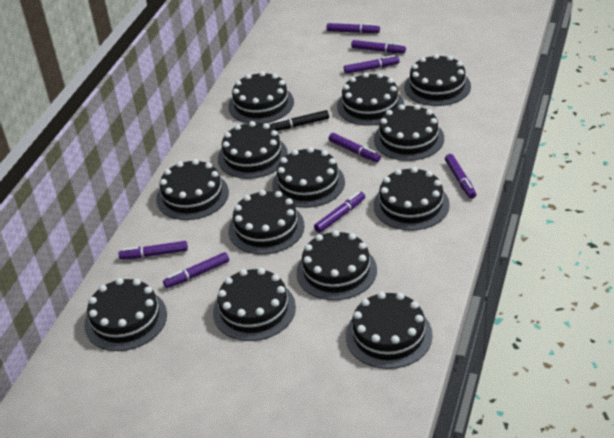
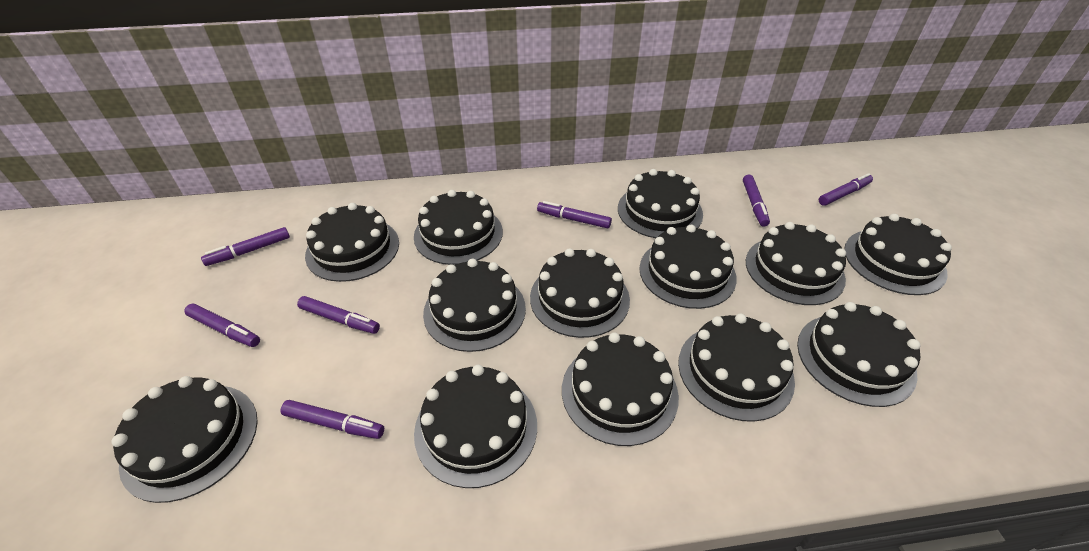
black marker: 1 -> 0
purple marker: 8 -> 7

